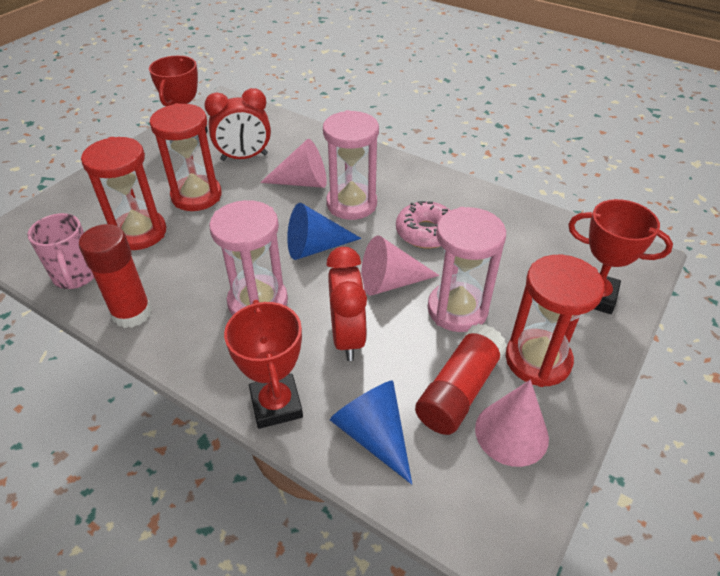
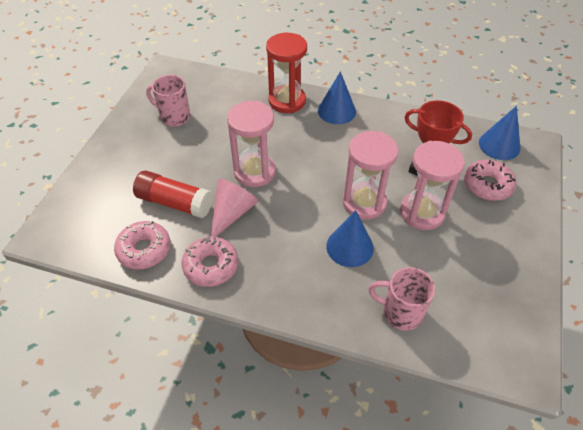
blue cone: 2 -> 3
pink cone: 3 -> 1
pink donut: 1 -> 3
pink mug: 1 -> 2
red clock: 2 -> 0
red glue stick: 2 -> 1
red hourglass: 3 -> 1
red trophy: 3 -> 1

